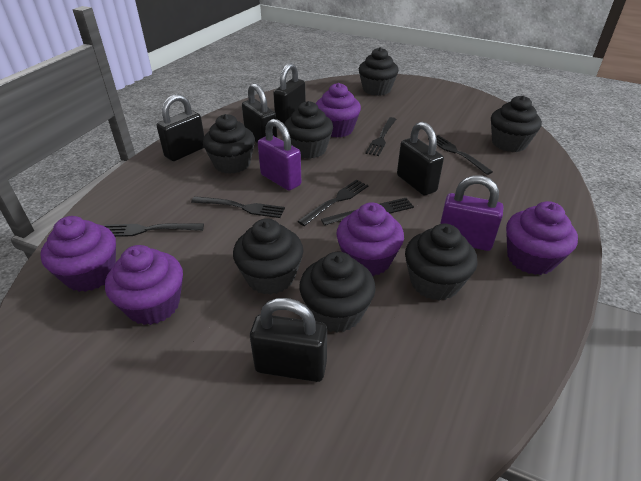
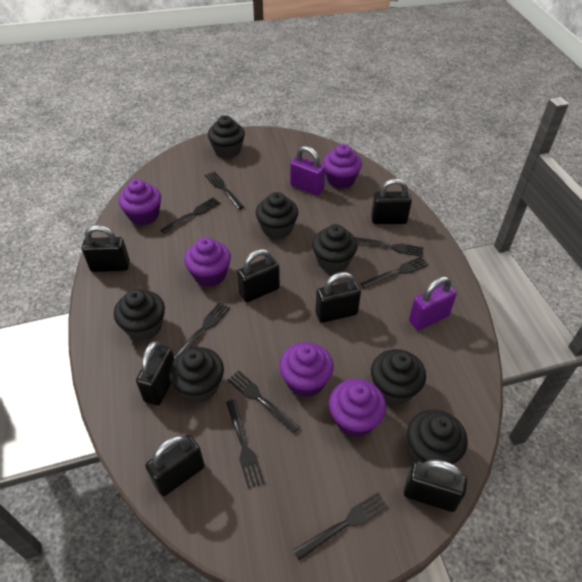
black fork: 6 -> 8
black padlock: 5 -> 7

